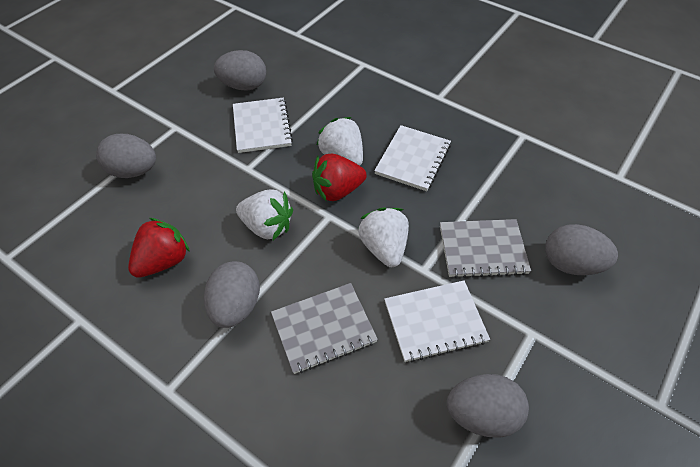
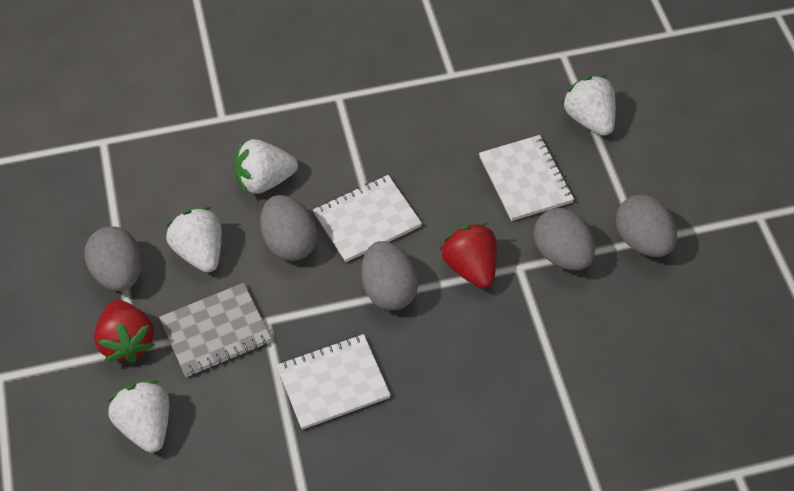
grey notebook: 2 -> 1
white strawberry: 3 -> 4

